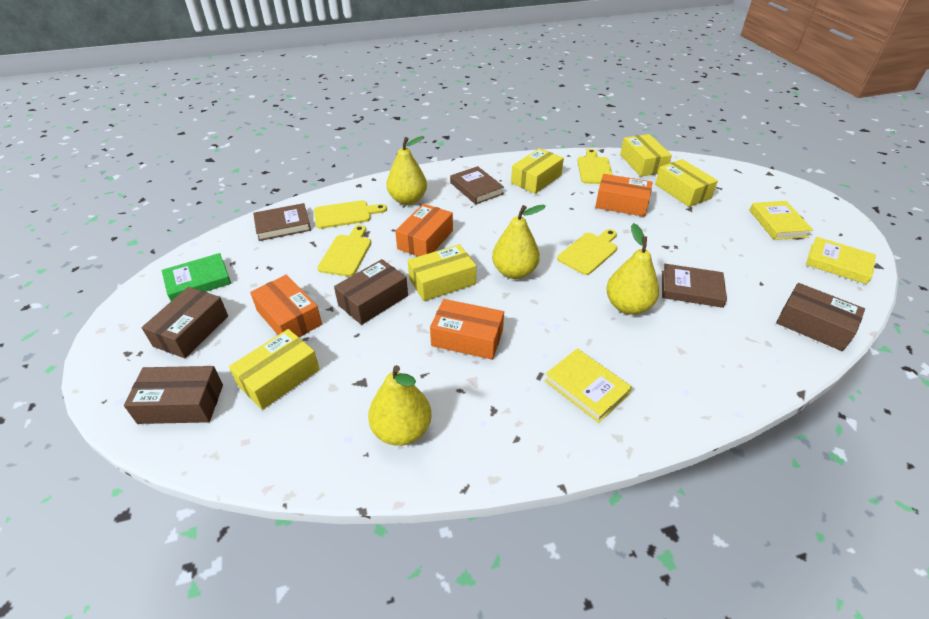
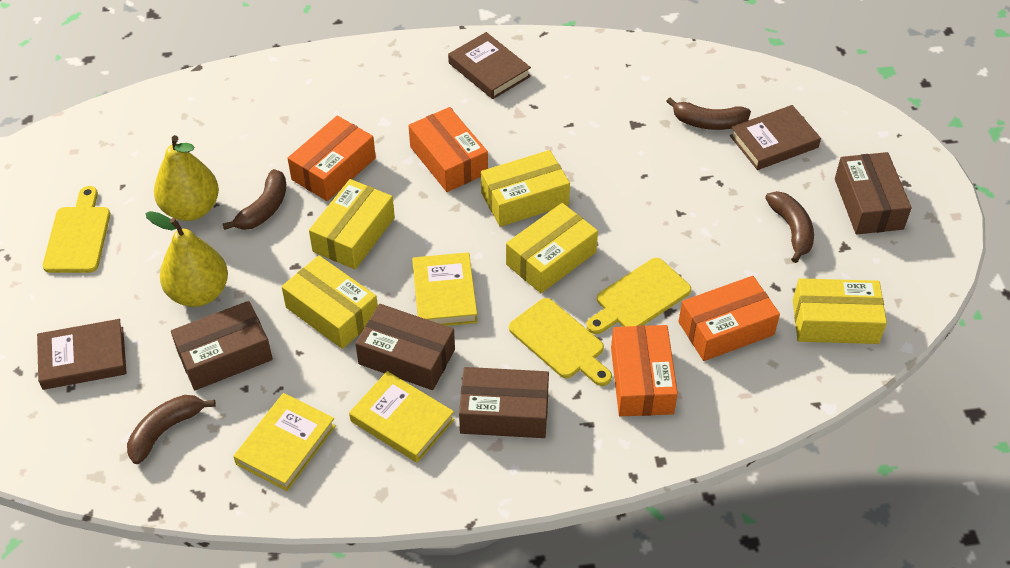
brown banana: 0 -> 4
green book: 1 -> 0
yellow cutting board: 4 -> 3
yellow pear: 4 -> 2

